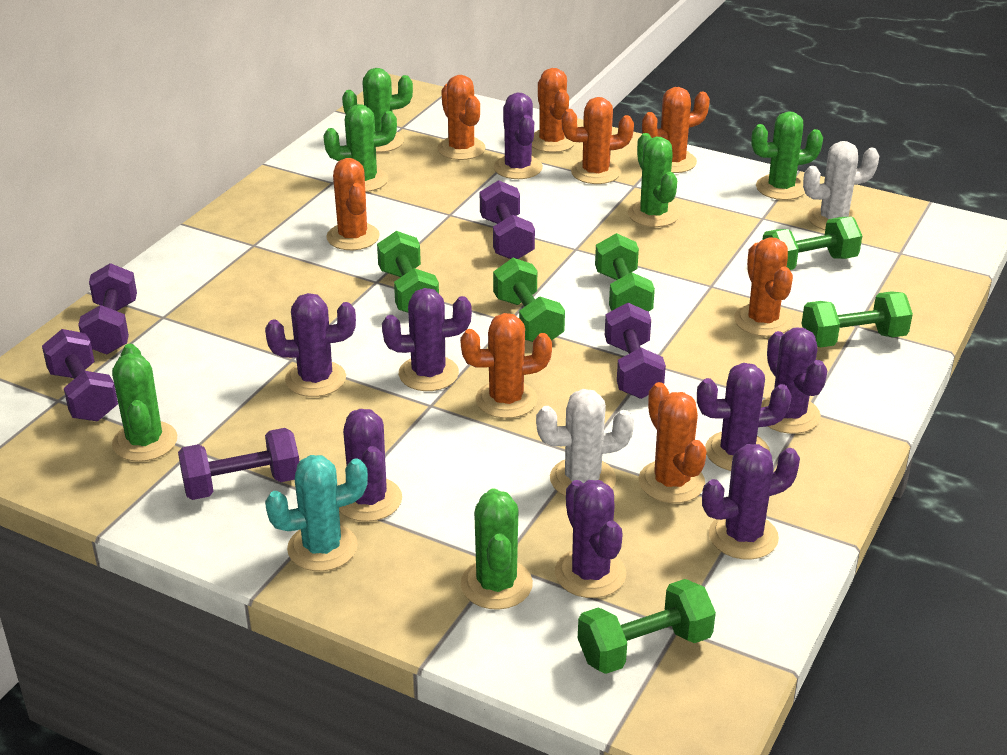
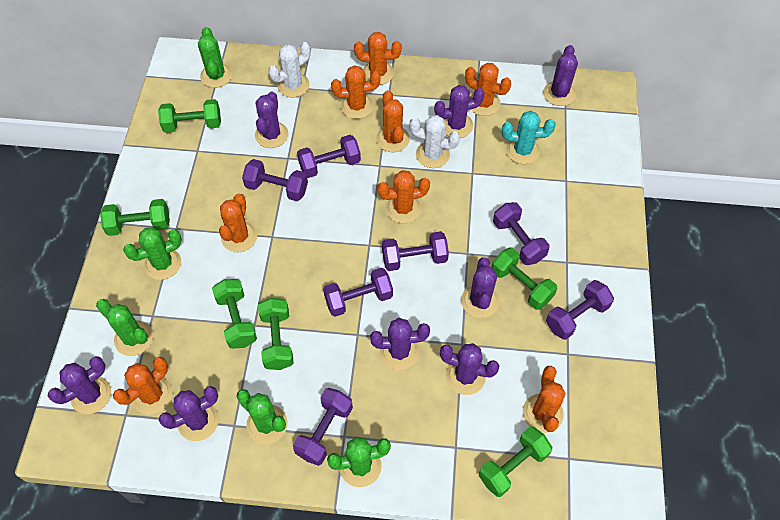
green cactus: 6 -> 5
purple dumbbell: 5 -> 7

